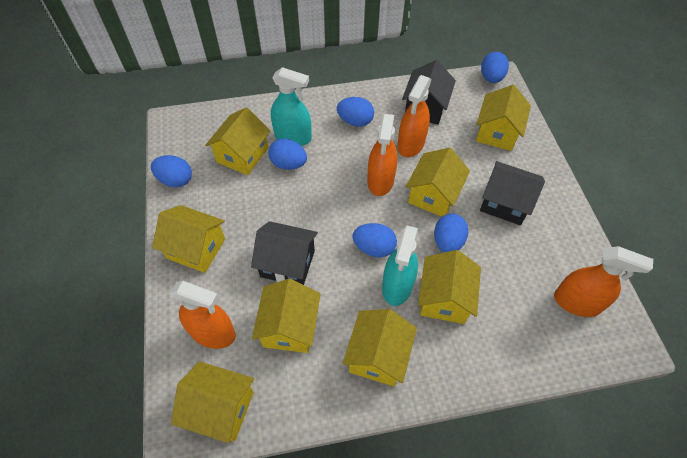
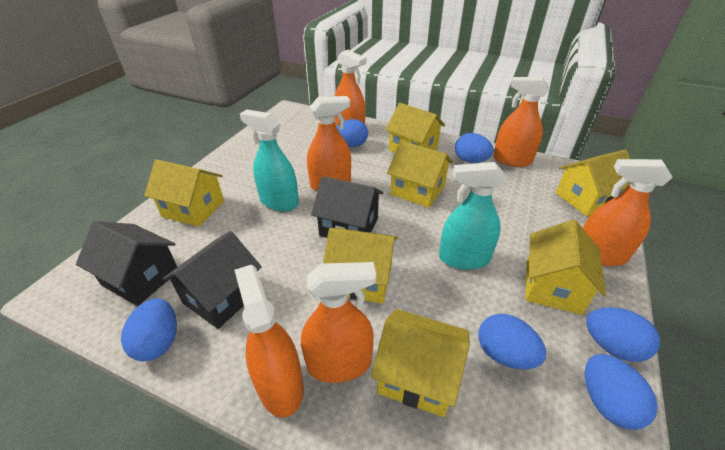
orange spray bottle: 4 -> 6
yellow house: 8 -> 7

